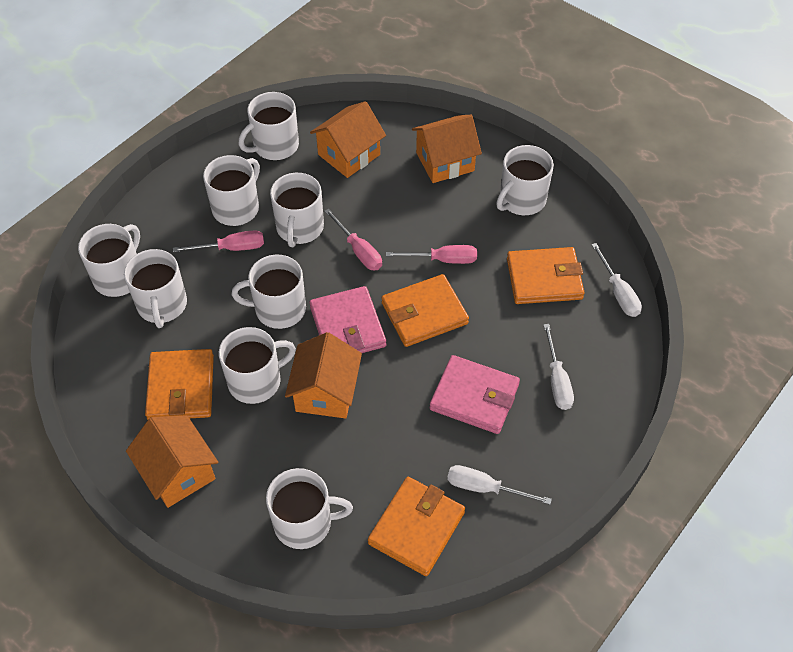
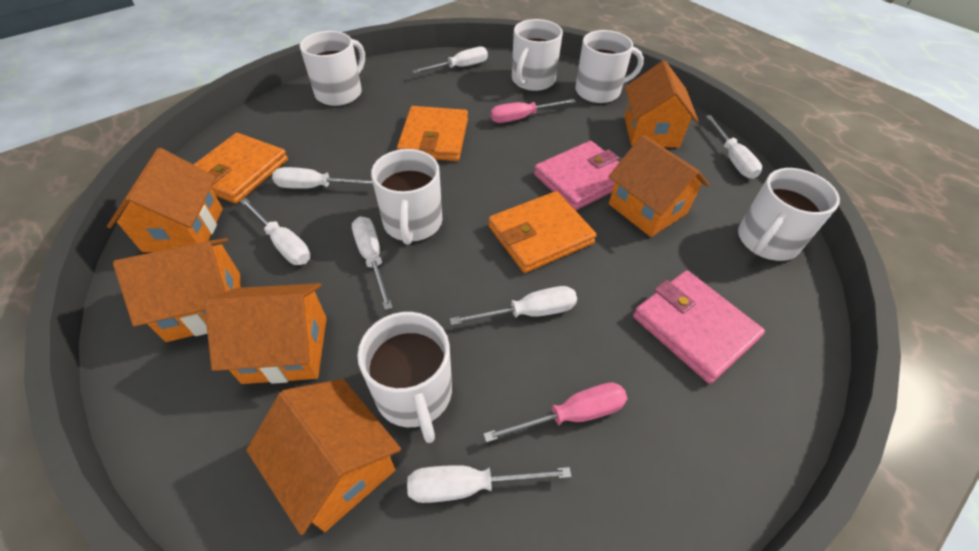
orange house: 4 -> 6
orange wallet: 4 -> 3
pink screwdriver: 3 -> 2
white mug: 9 -> 6
white screwdriver: 3 -> 7

